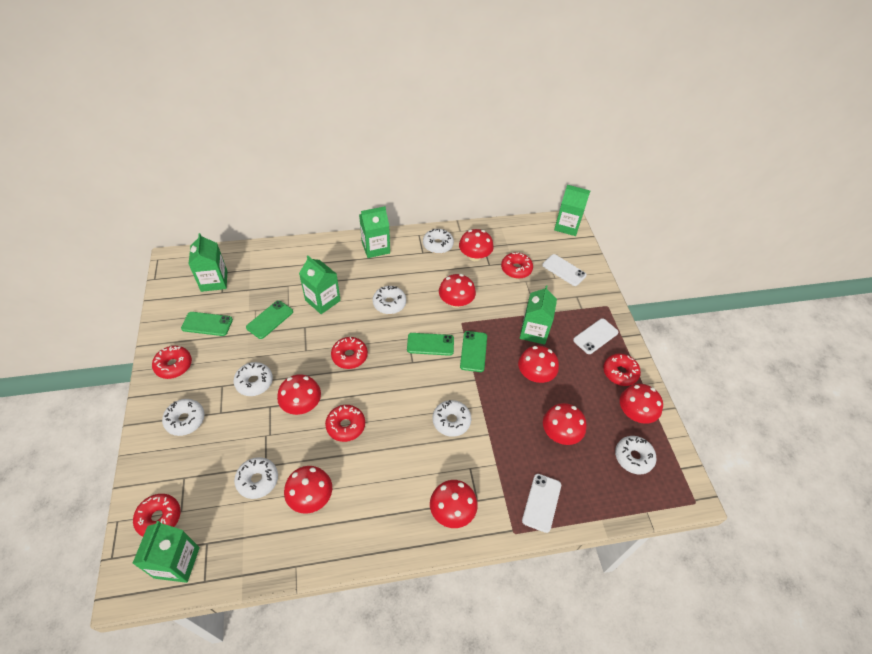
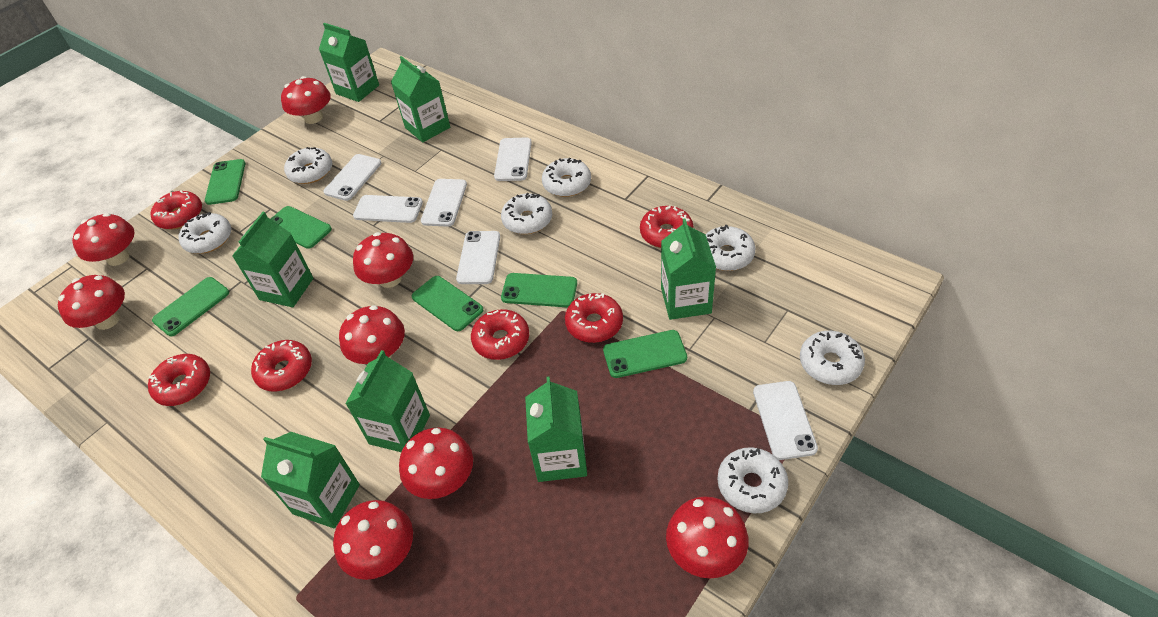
green carton: 6 -> 7
green phone: 4 -> 6
white phone: 3 -> 6

